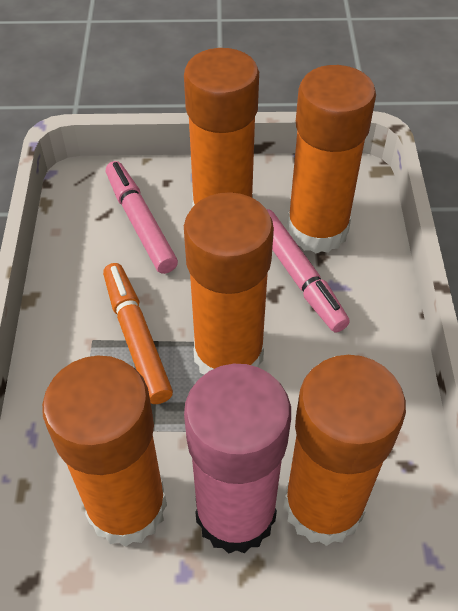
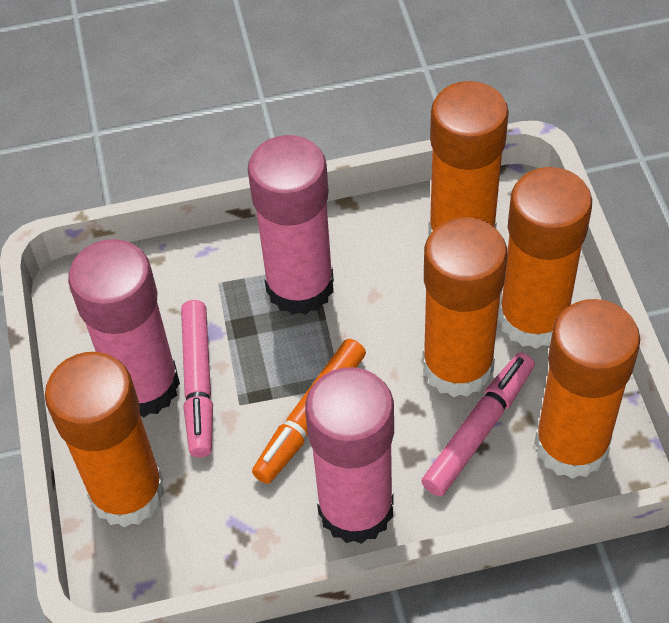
pink glue stick: 1 -> 3

